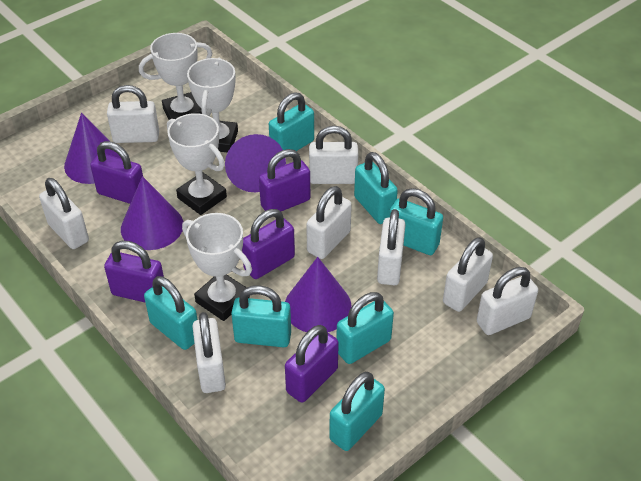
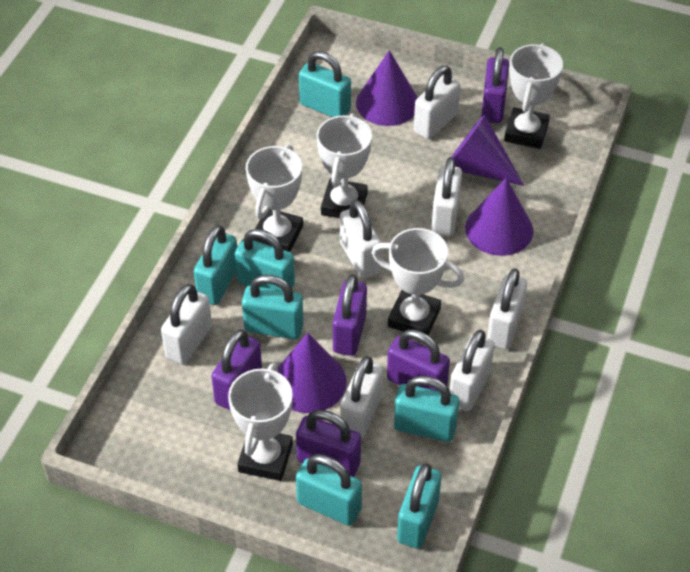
white padlock: 8 -> 7
white trophy: 4 -> 5

